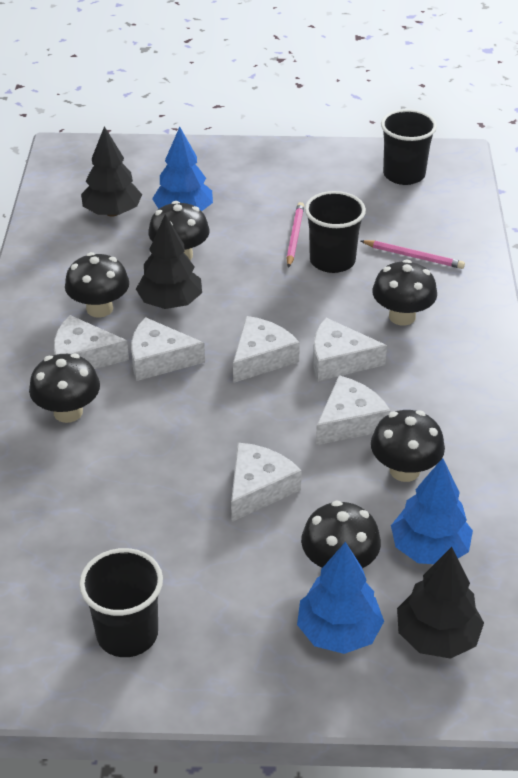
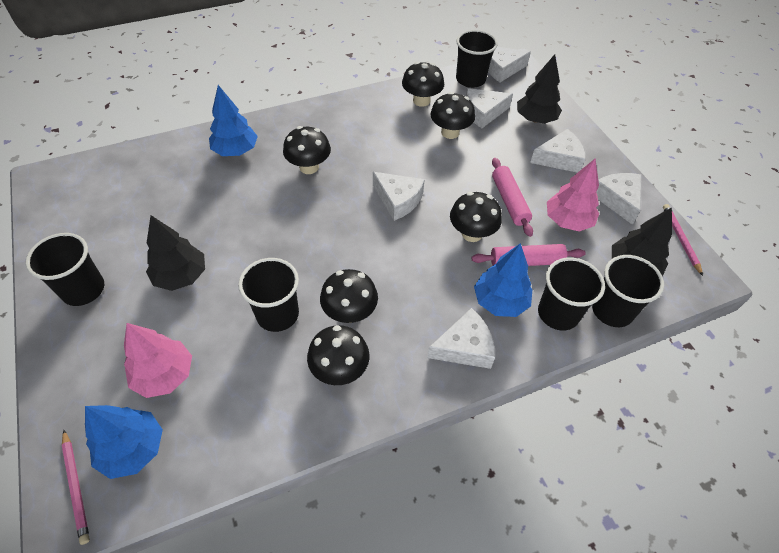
black cup: 3 -> 5
pink rolling pin: 0 -> 2
pink tree: 0 -> 2

